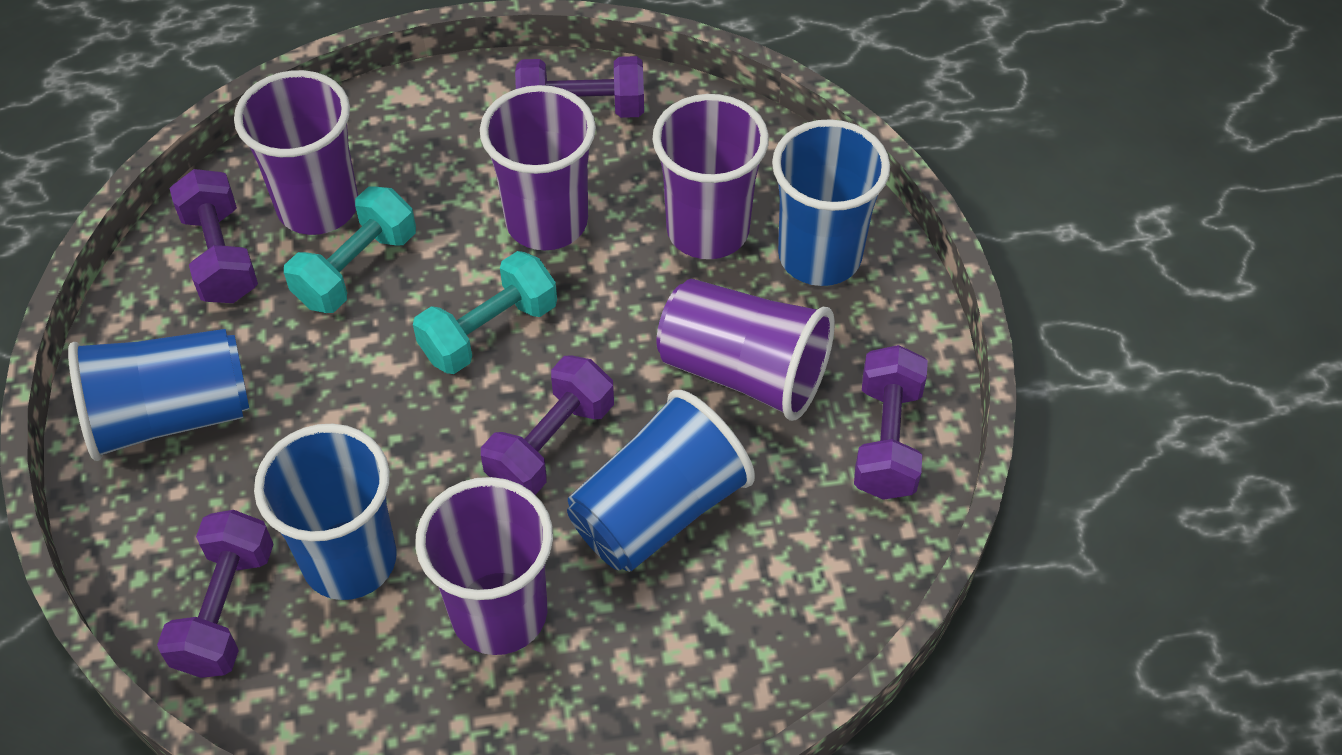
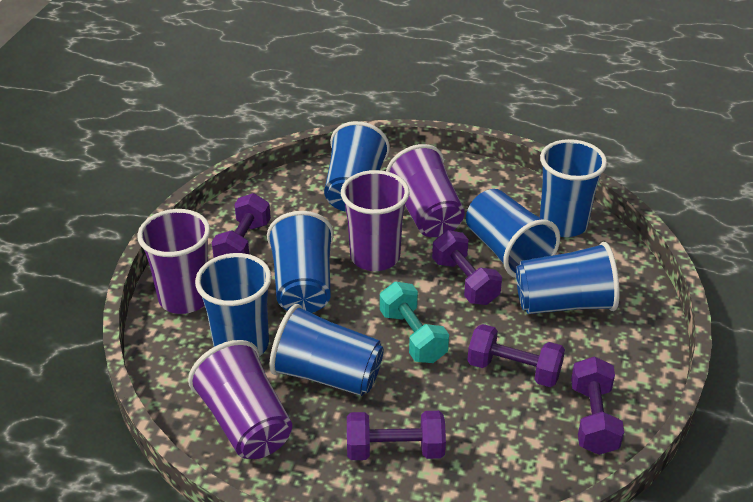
blue cup: 4 -> 7
purple cup: 5 -> 4
turquoise dumbbell: 2 -> 1

